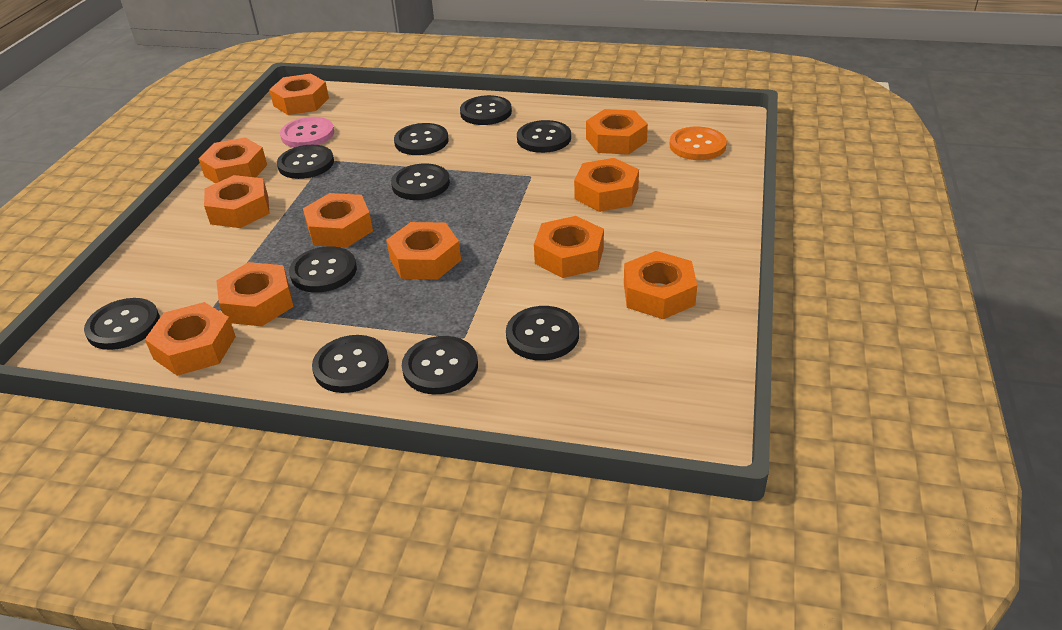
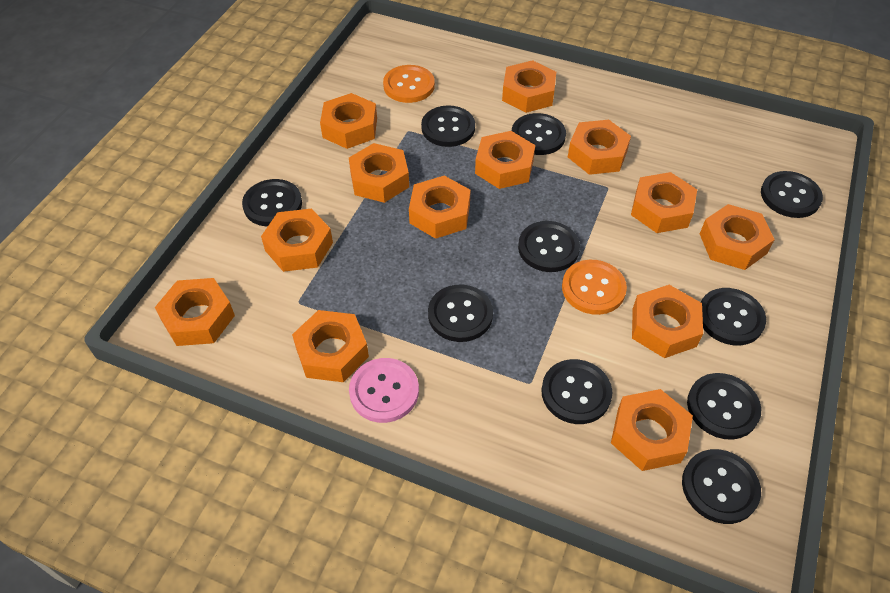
orange button: 1 -> 2
orange nut: 11 -> 13

